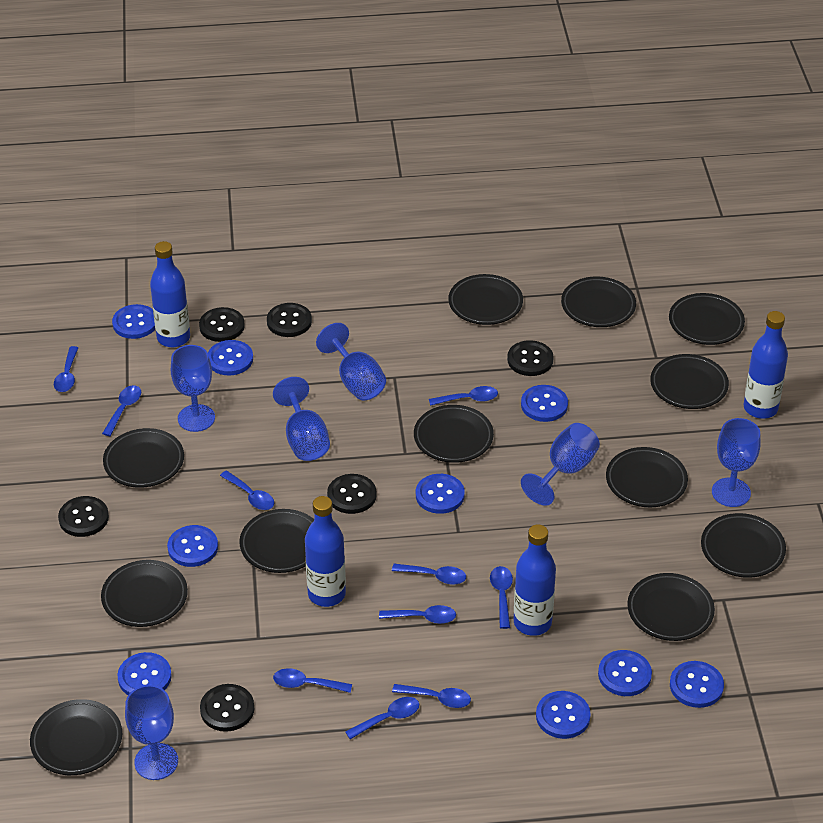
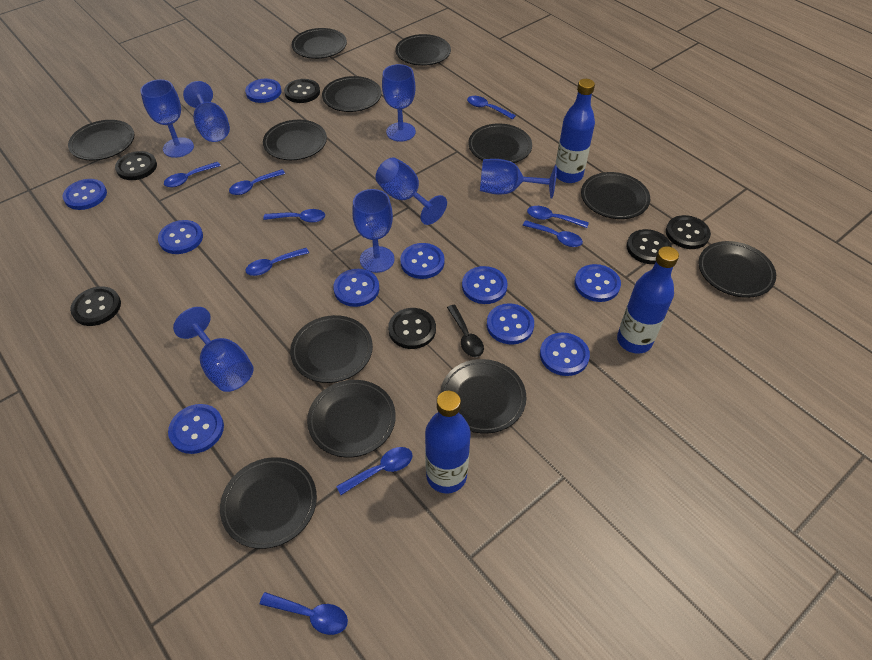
black spoon: 0 -> 1
blue bottle: 4 -> 3
blue button: 9 -> 10
blue goblet: 6 -> 7
blue spoon: 10 -> 9

